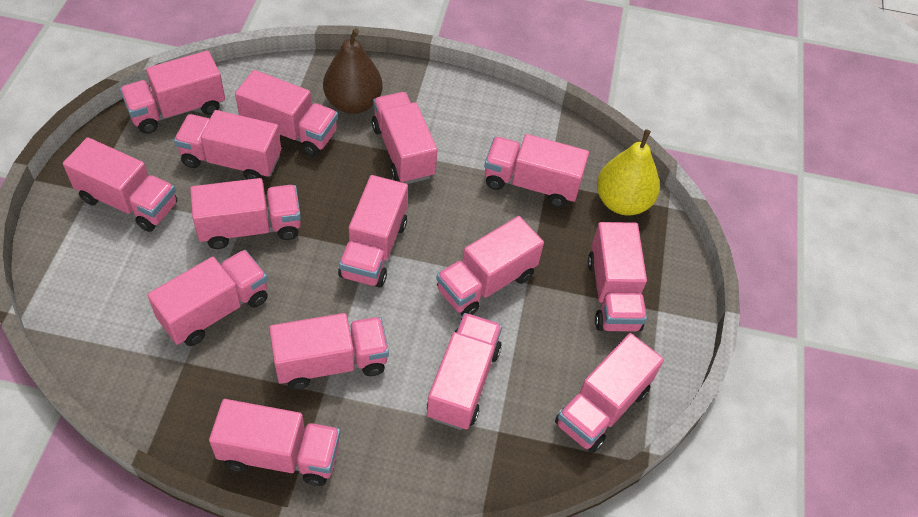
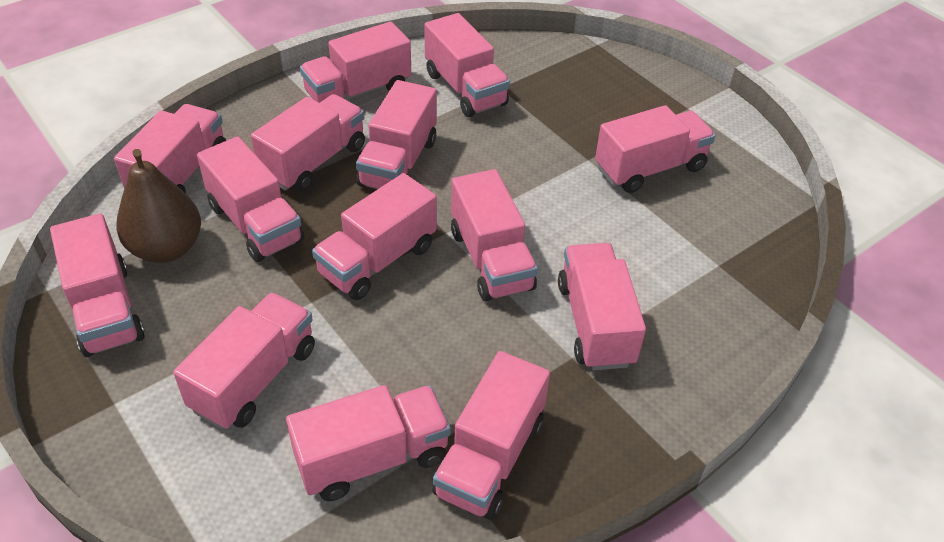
pink truck: 15 -> 14
yellow pear: 1 -> 0

